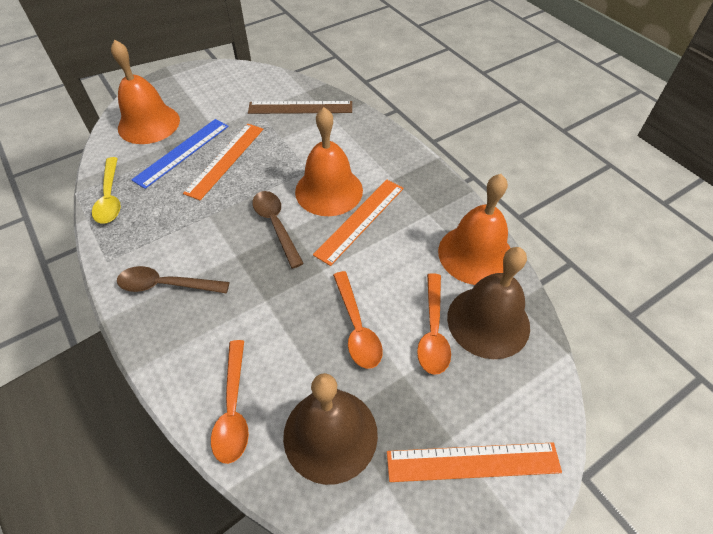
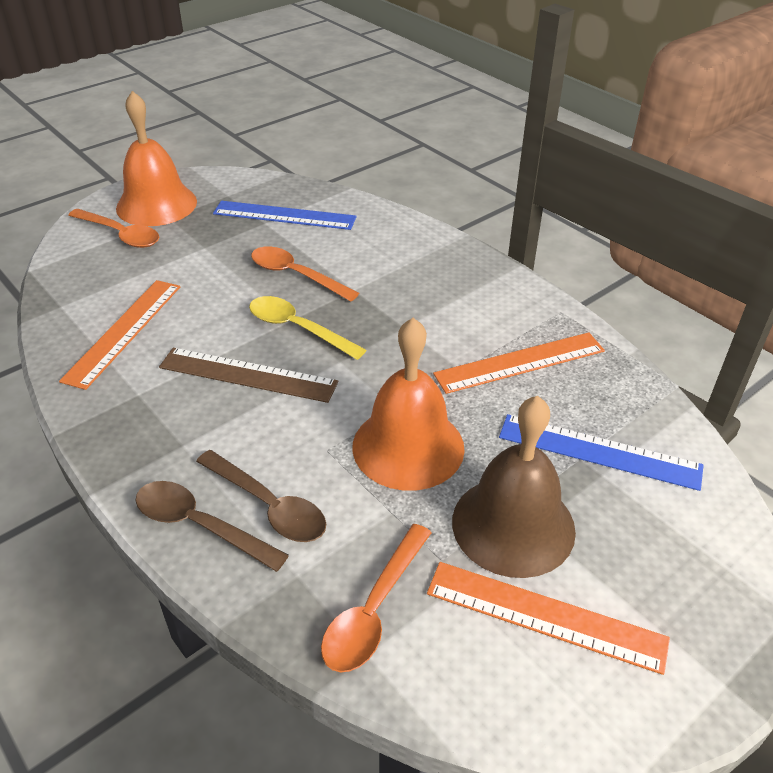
blue ruler: 1 -> 2
brown bell: 2 -> 1
orange bell: 3 -> 2

